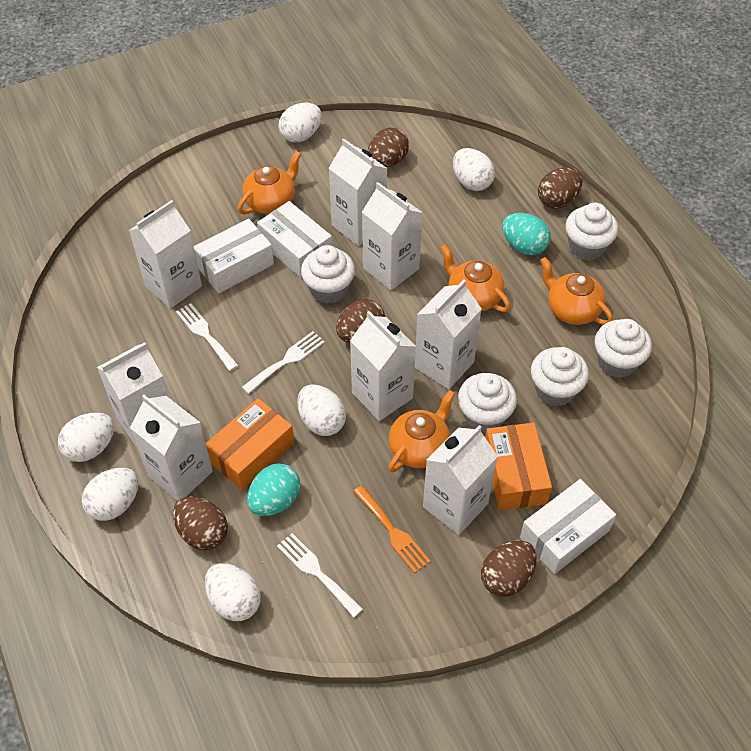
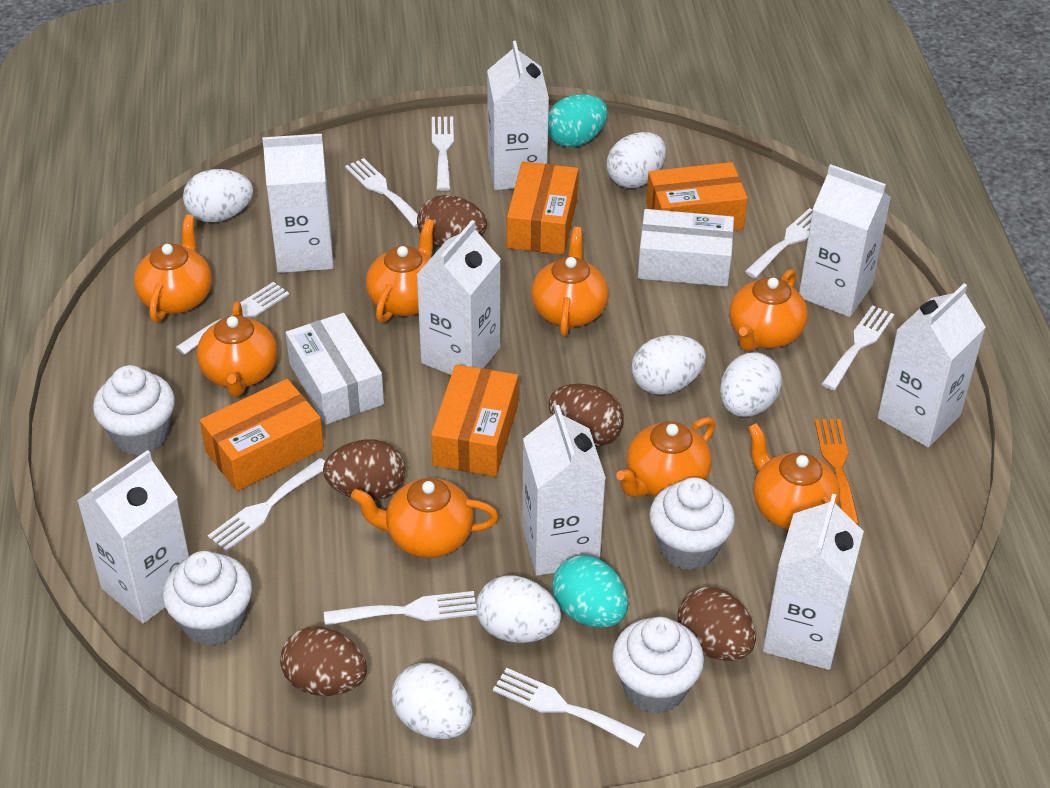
orange box: 2 -> 4
orange teapot: 4 -> 8
white box: 3 -> 2
white cupcake: 5 -> 4
white fork: 3 -> 8

